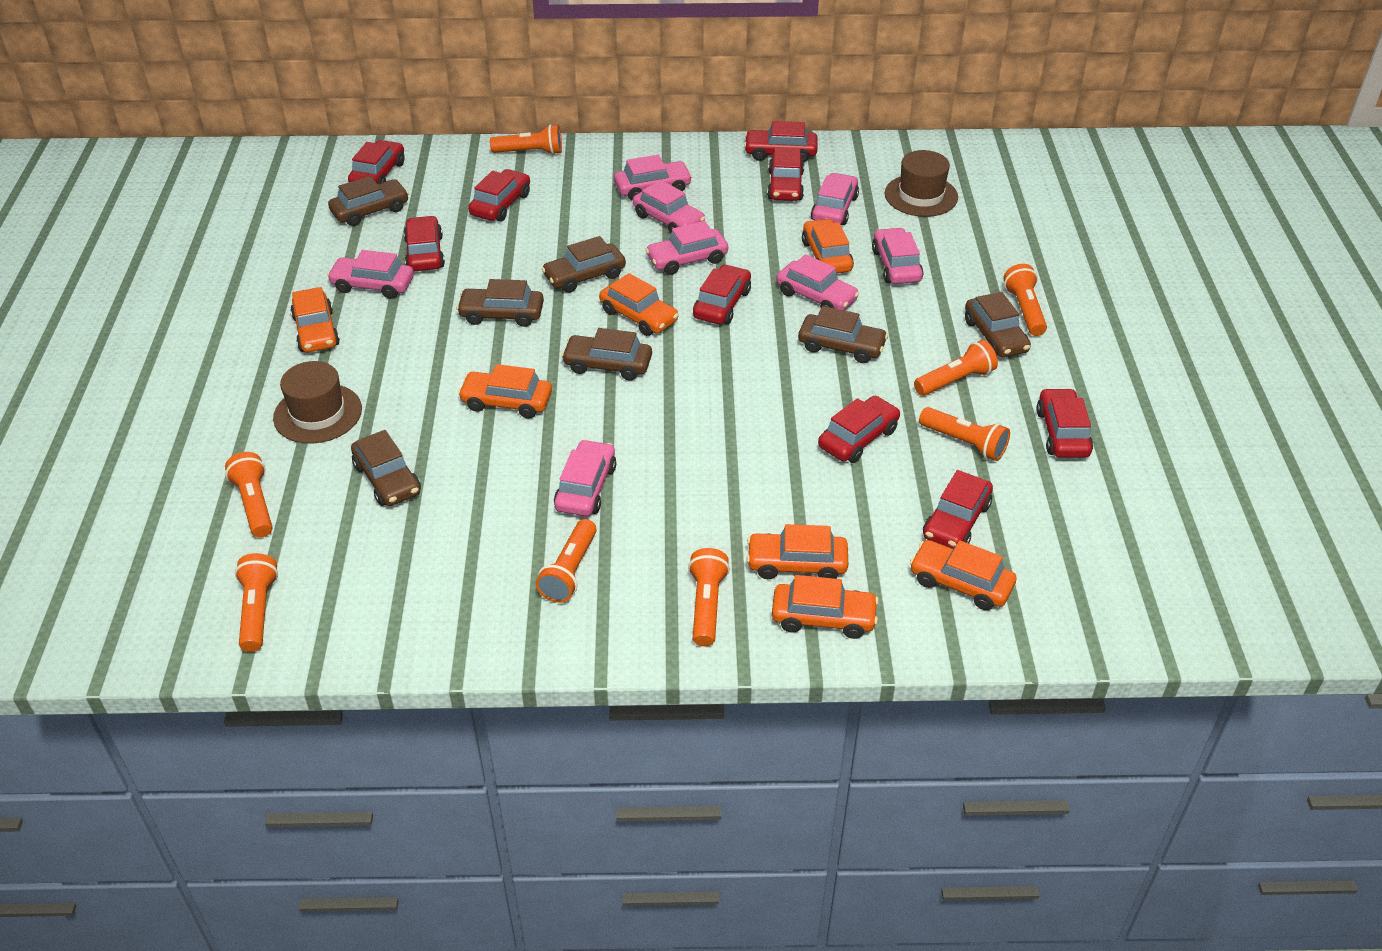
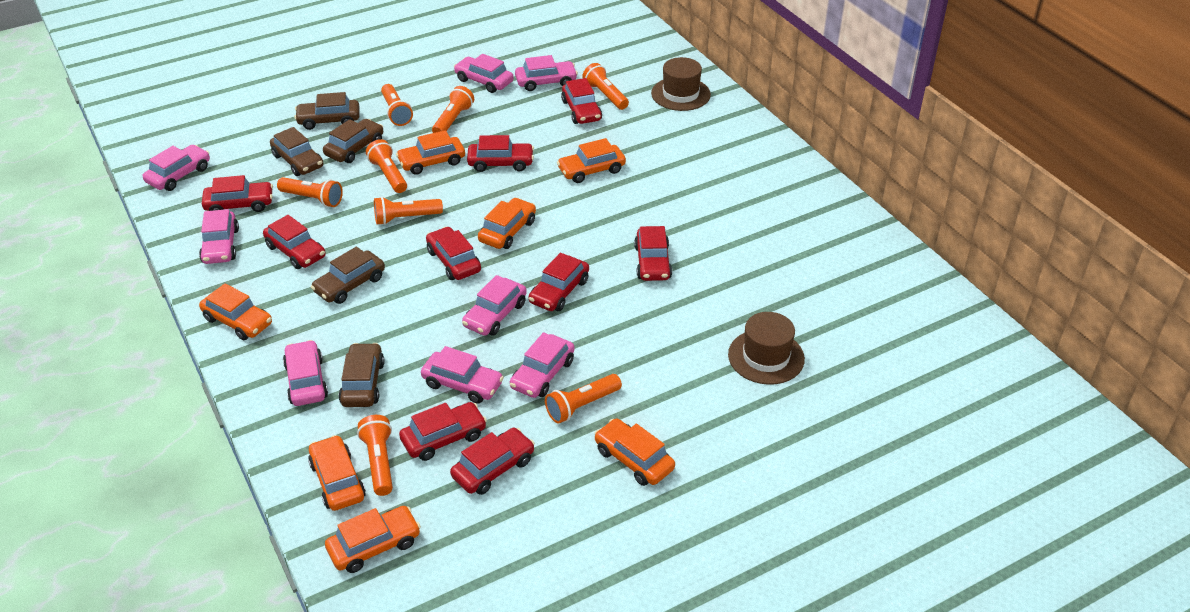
brown car: 7 -> 5

